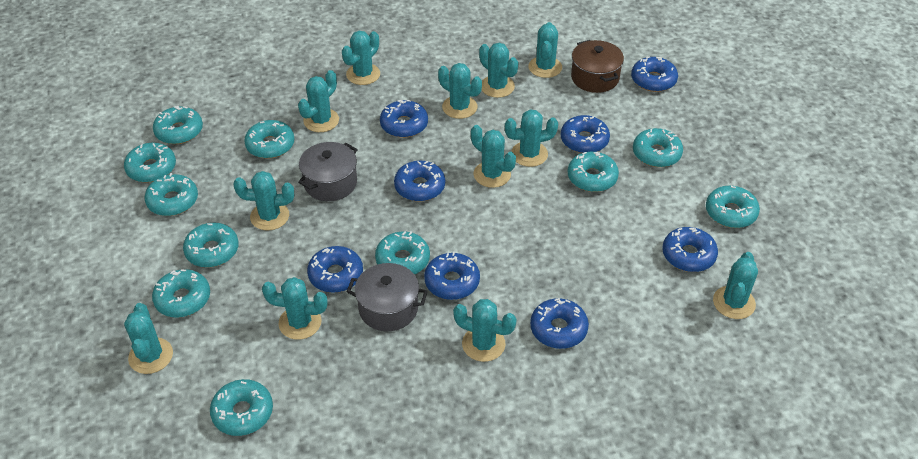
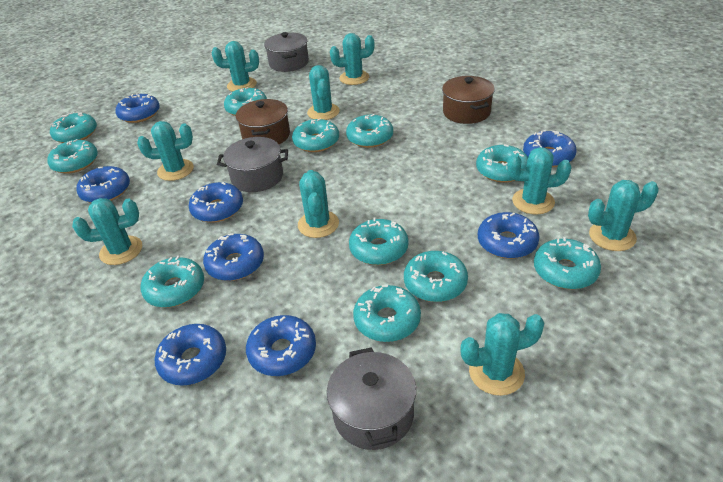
brown pot: 1 -> 2
grey pot: 2 -> 3
turquoise cactus: 12 -> 9

